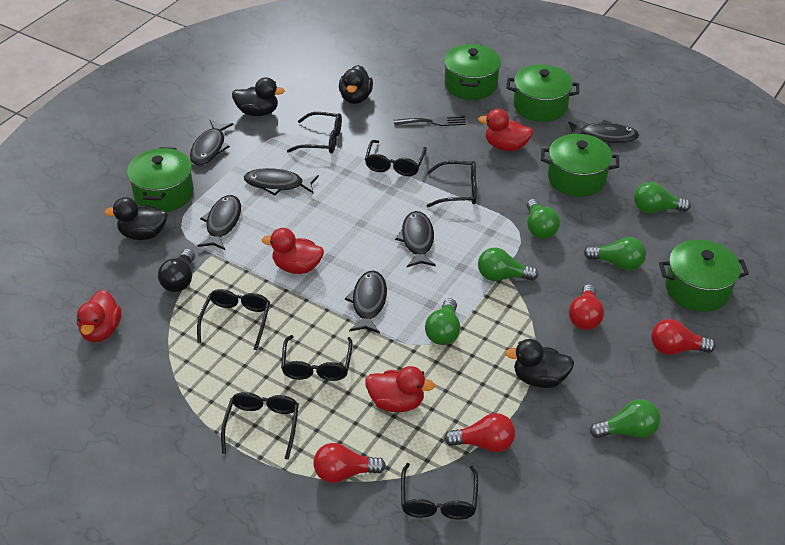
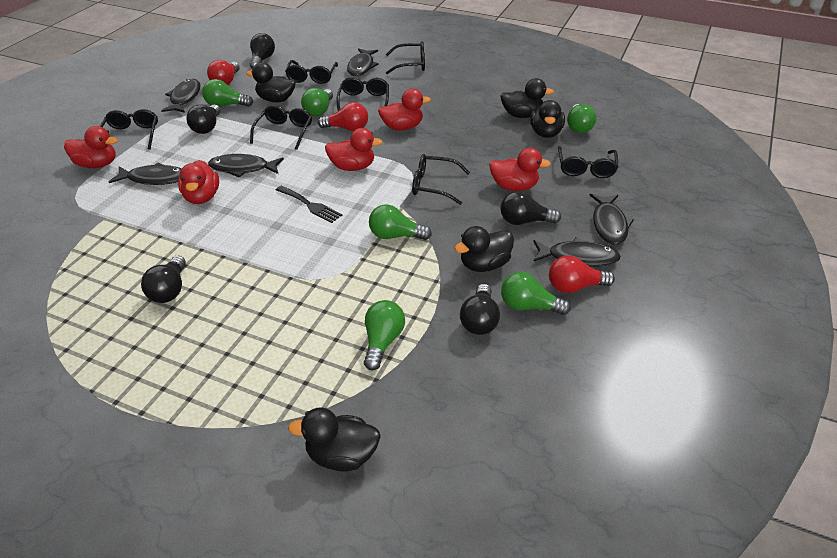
black duck: 4 -> 5
black light bulb: 1 -> 5
green pot: 5 -> 0
red duck: 4 -> 5
red light bulb: 4 -> 3

